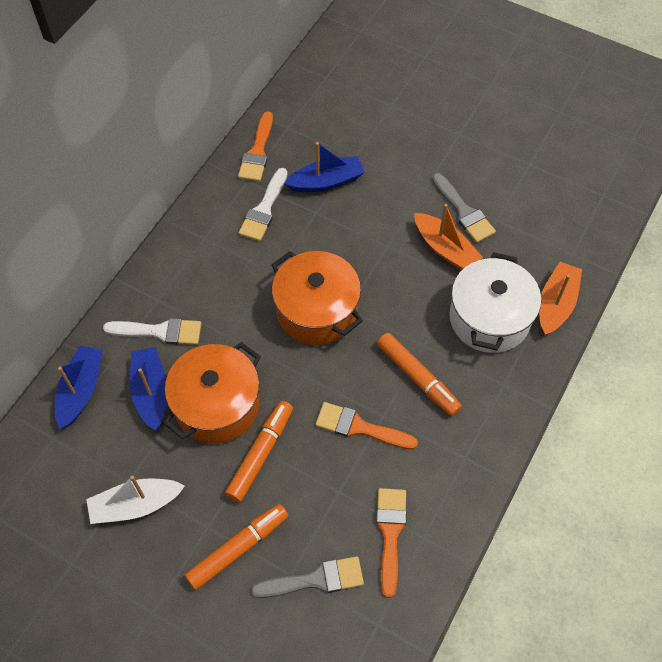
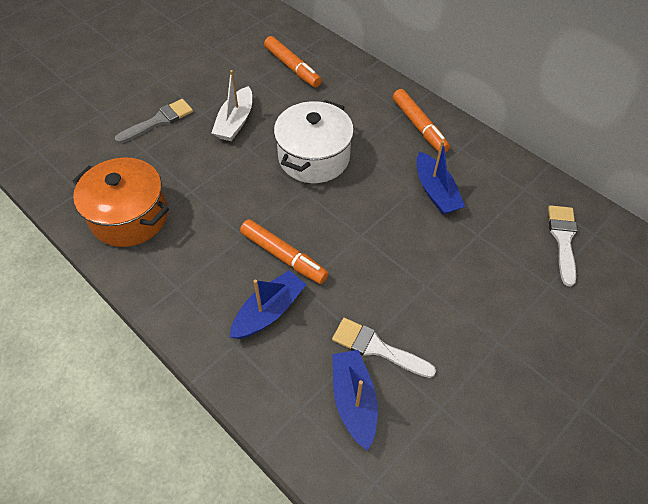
grey brush: 2 -> 1
orange boat: 2 -> 0
orange brush: 3 -> 0
orange pot: 2 -> 1

